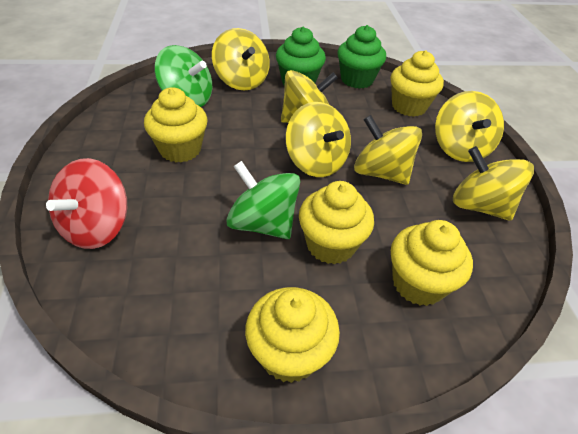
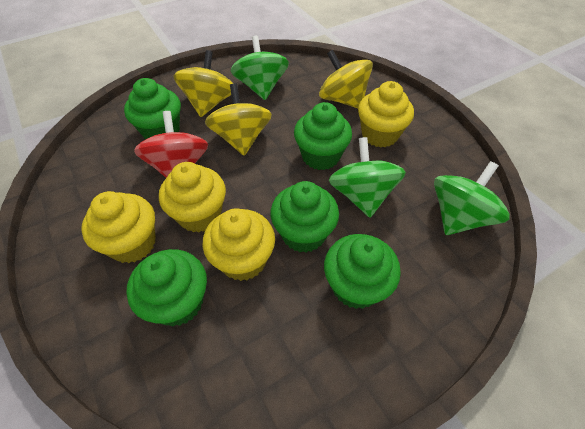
green cupcake: 2 -> 5
green spinning top: 2 -> 3
yellow cupcake: 5 -> 4
yellow spinning top: 6 -> 3

